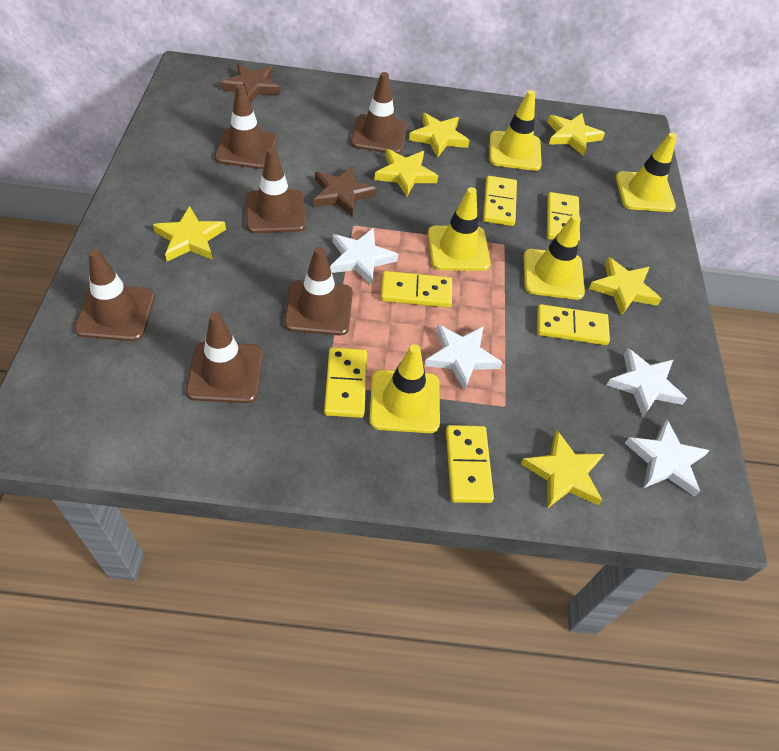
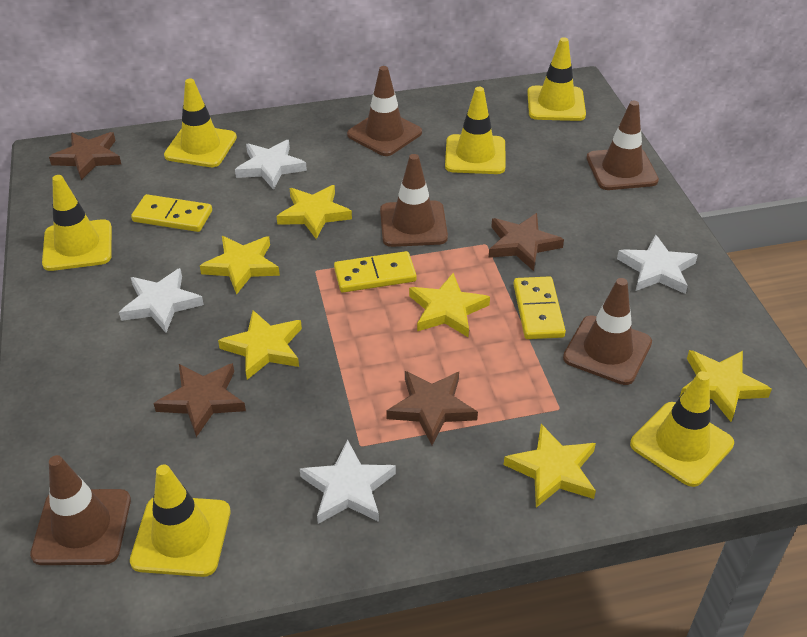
brown star: 2 -> 4
brown traffic cone: 6 -> 5
yellow domino: 6 -> 3
yellow traffic cone: 5 -> 6

